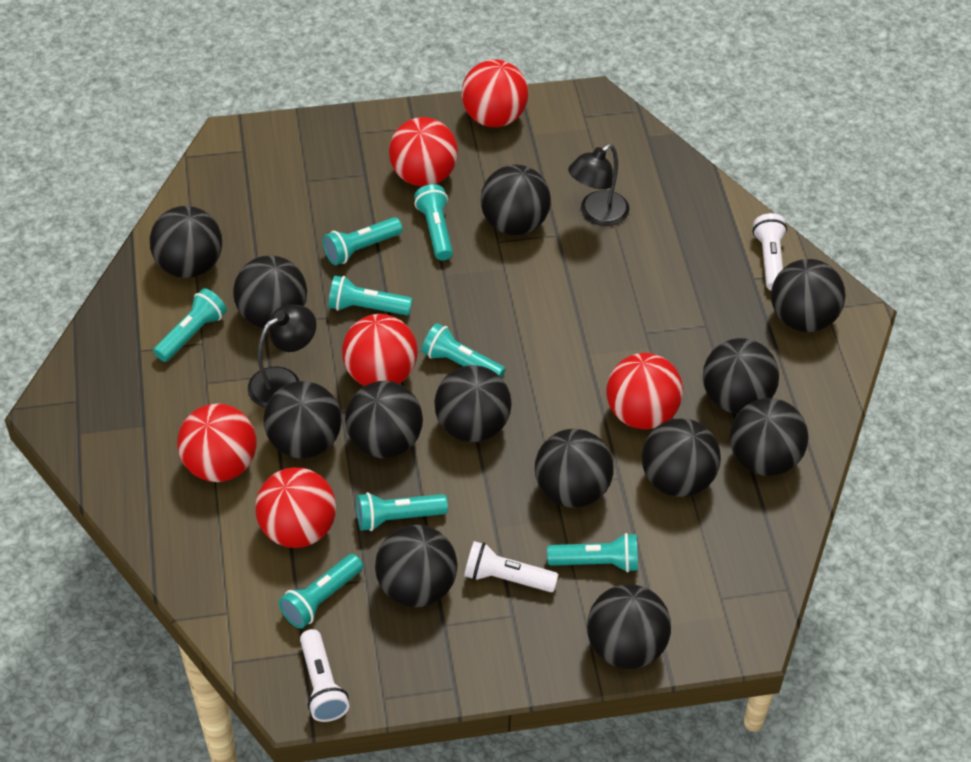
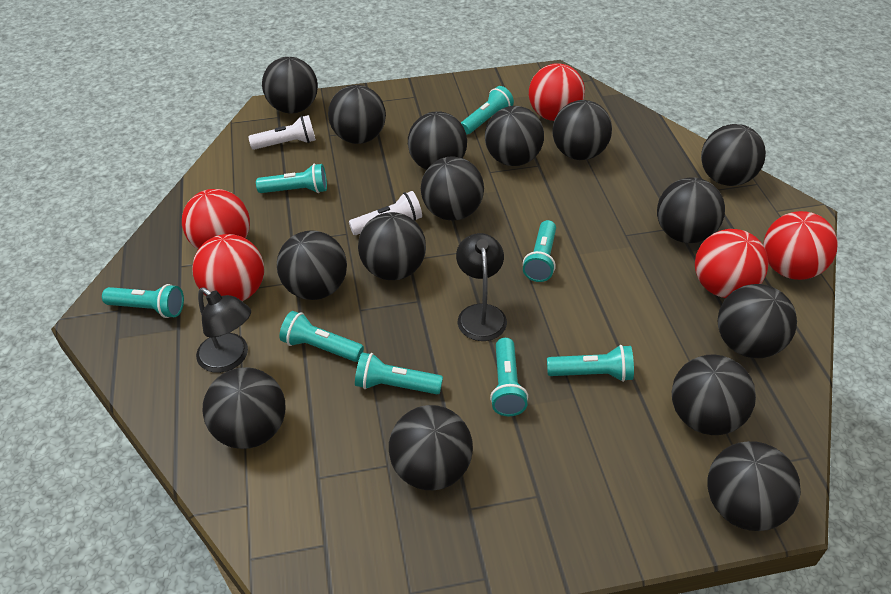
black ball: 13 -> 15
red ball: 6 -> 5
white flashlight: 3 -> 2

